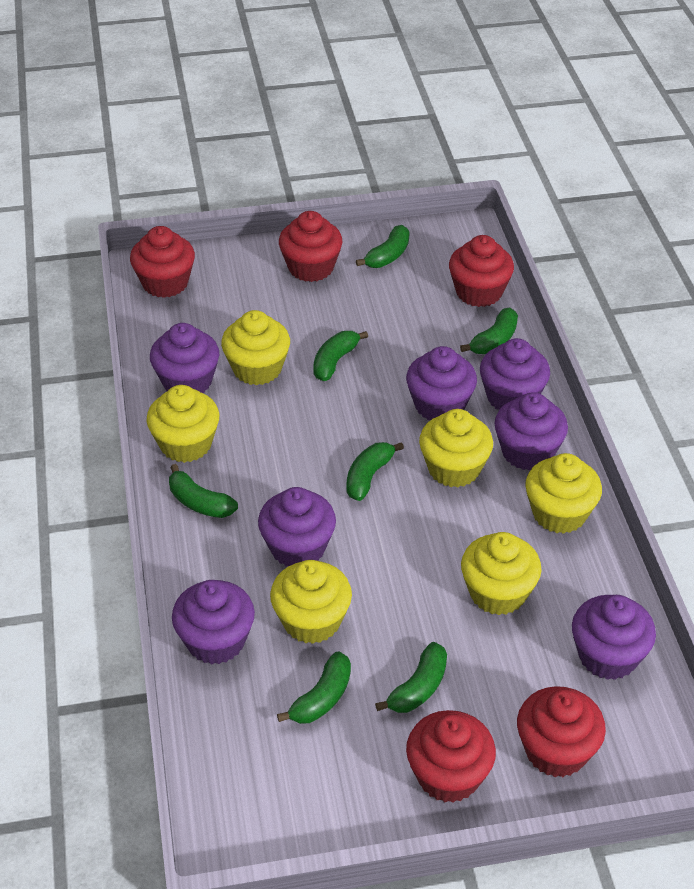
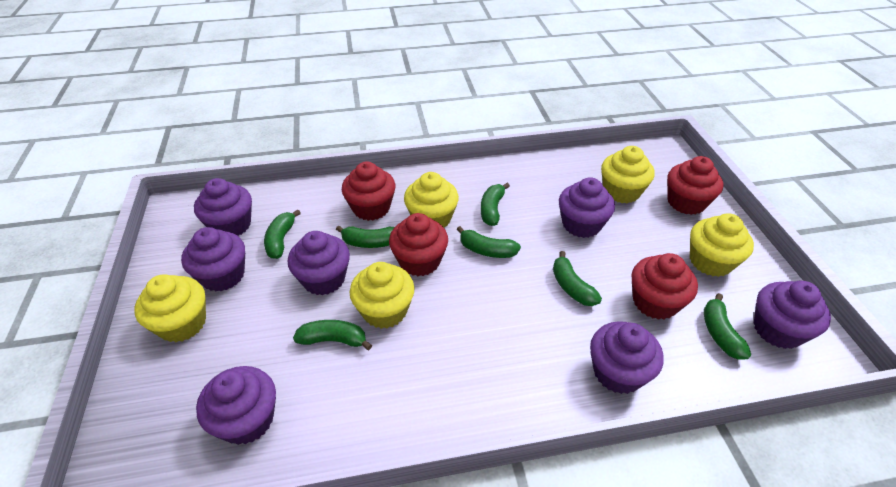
red cupcake: 5 -> 4
yellow cupcake: 6 -> 5

